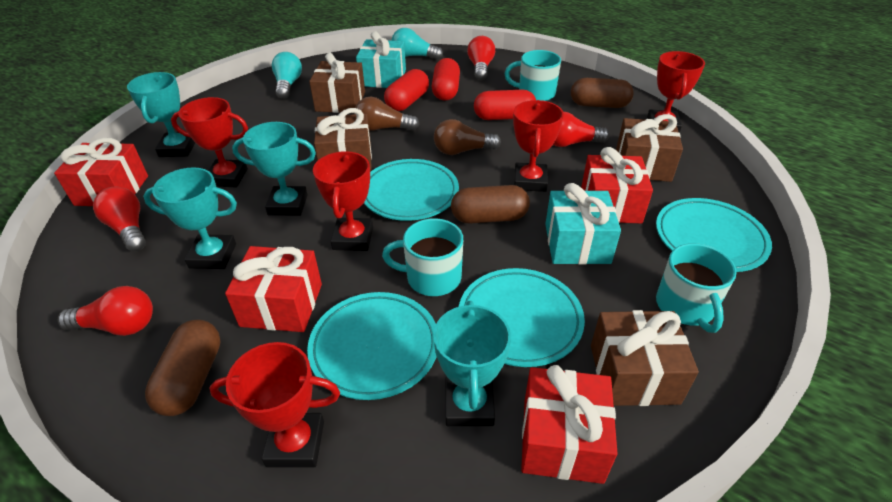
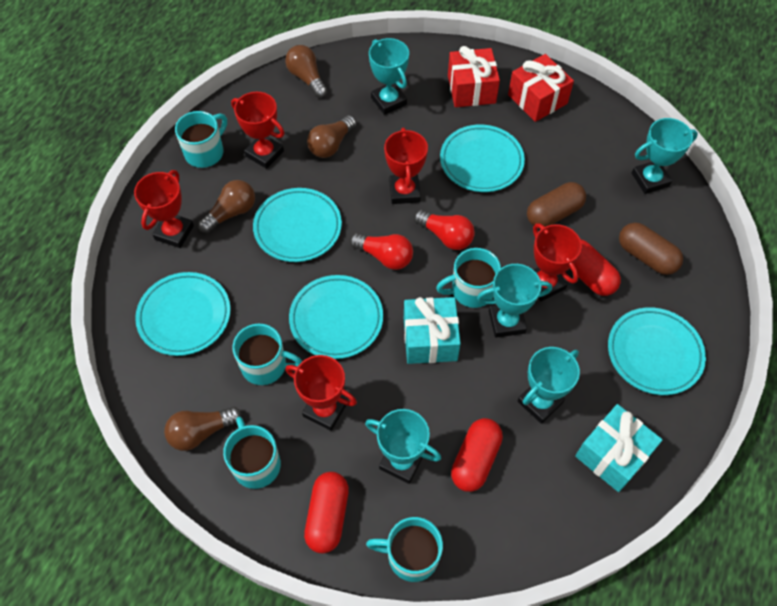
brown capsule: 3 -> 2
brown gift: 4 -> 0
brown light bulb: 2 -> 4
red gift: 4 -> 2
red light bulb: 4 -> 2
turquoise light bulb: 2 -> 0
turquoise mug: 3 -> 5
turquoise plate: 4 -> 5
turquoise trophy: 4 -> 5

